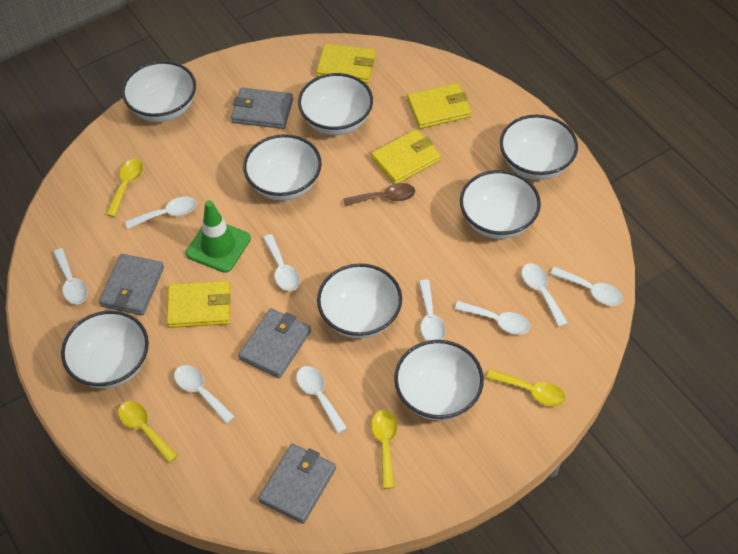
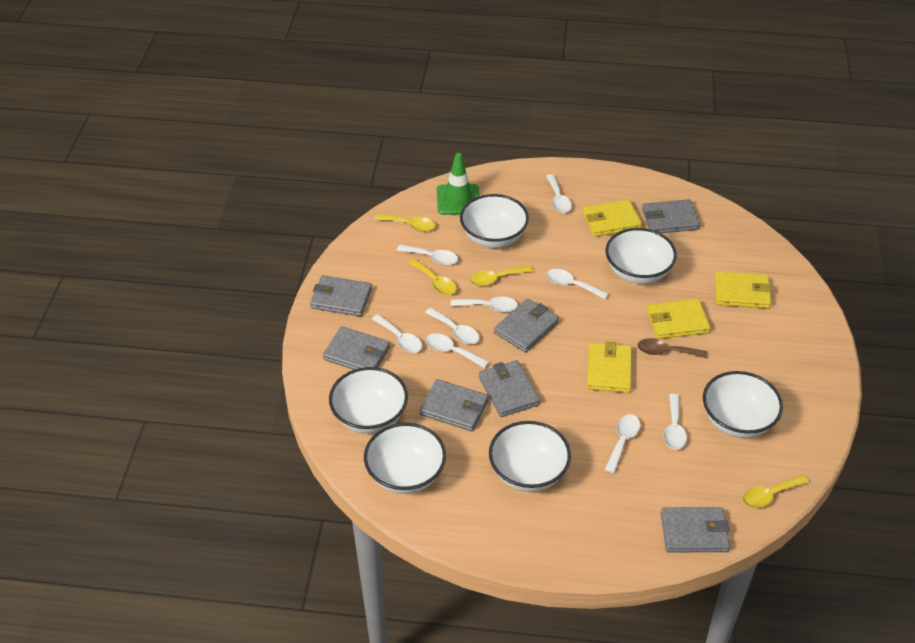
grey wallet: 4 -> 7
white bowl: 8 -> 6

